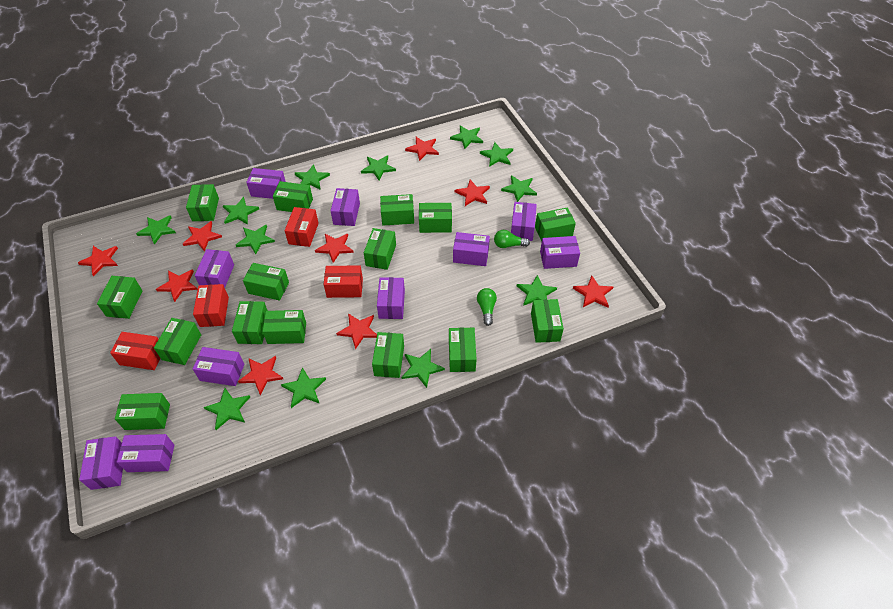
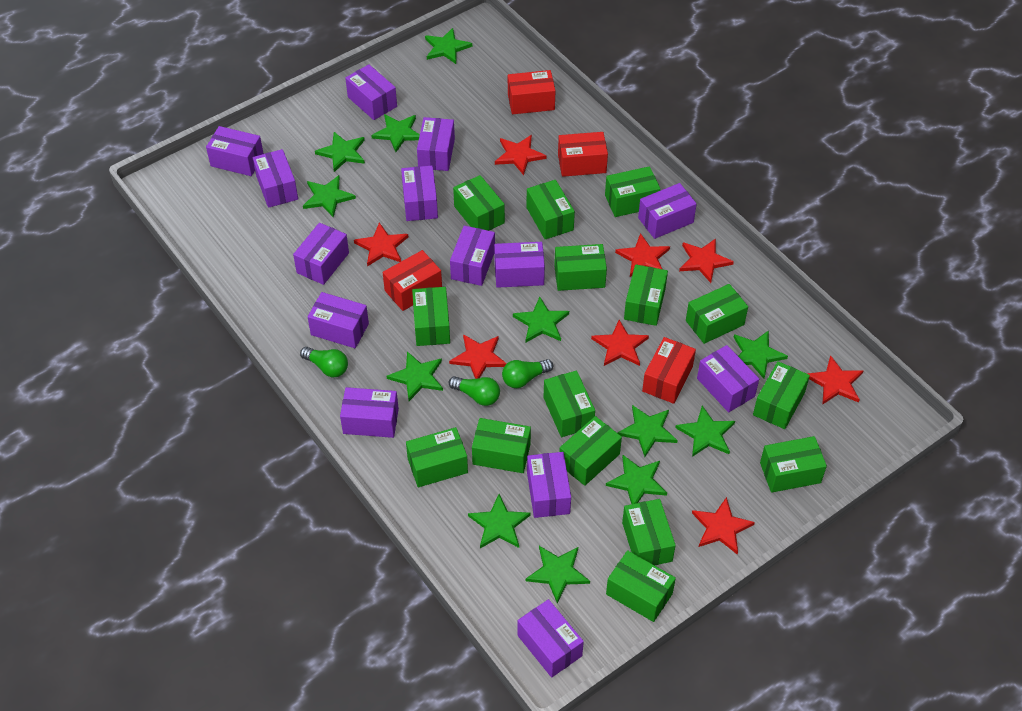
green light bulb: 2 -> 3
purple box: 10 -> 14
red star: 9 -> 8

